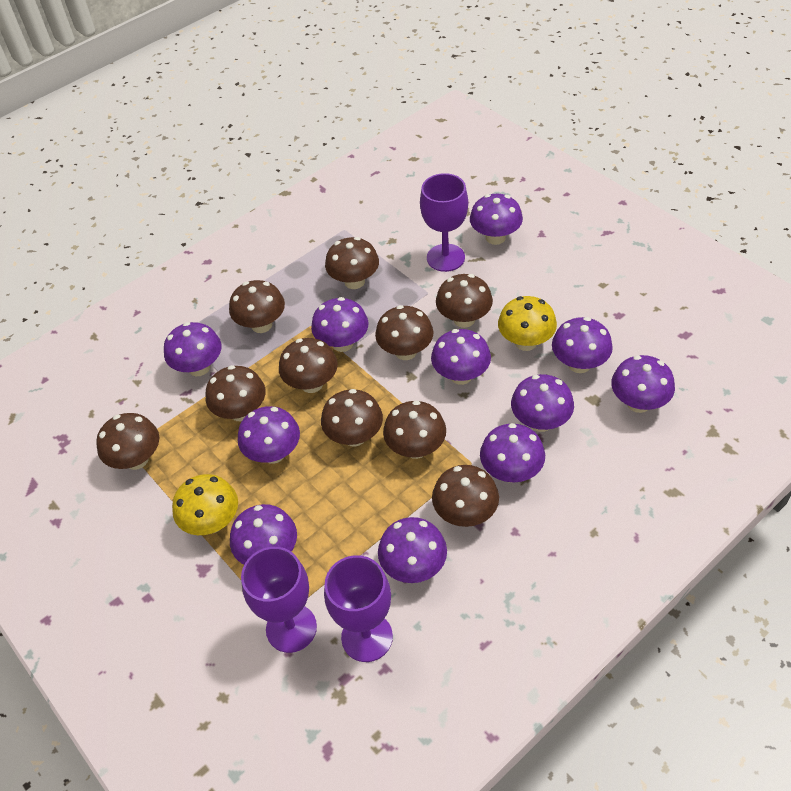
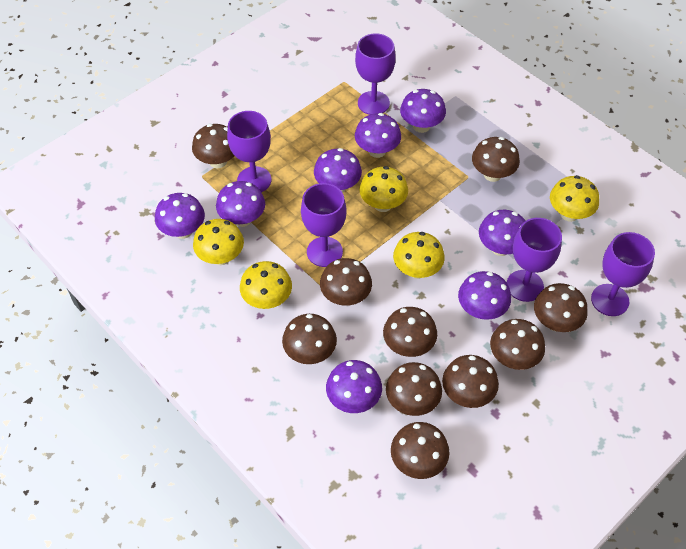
purple goblet: 3 -> 5
purple mushroom: 11 -> 8
yellow mushroom: 2 -> 5

